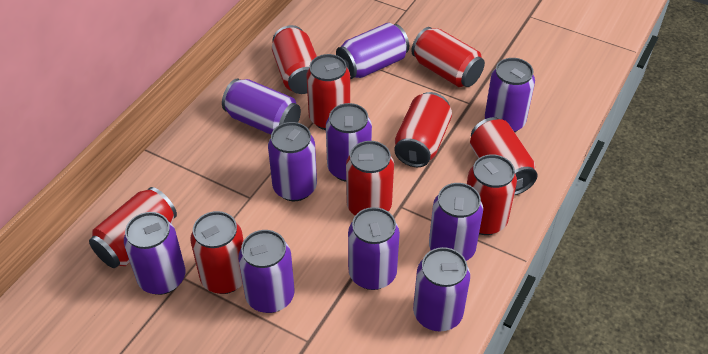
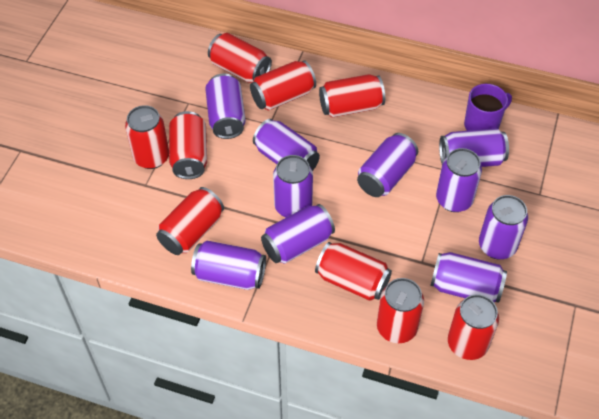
purple mug: 0 -> 1

